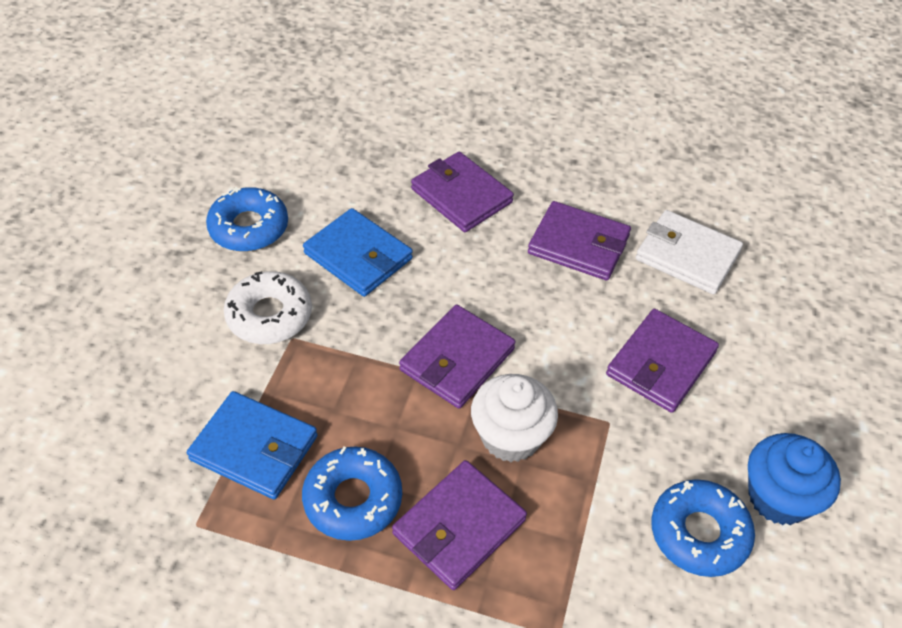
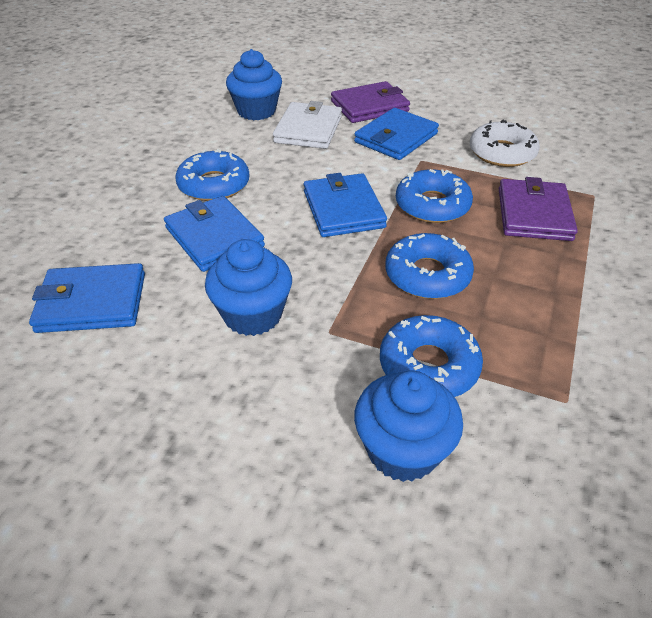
blue cupcake: 1 -> 3
blue donut: 3 -> 4
blue wallet: 2 -> 4
purple wallet: 5 -> 2
white cupcake: 1 -> 0

